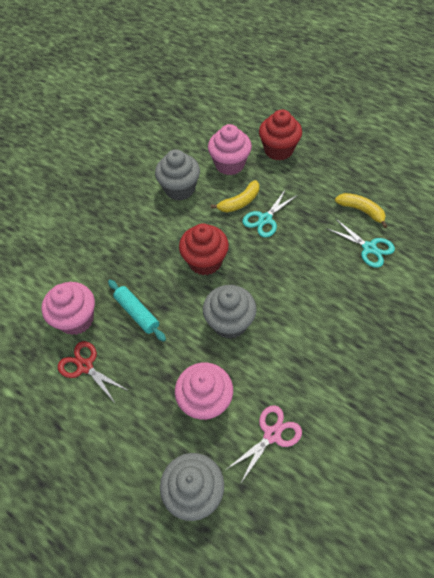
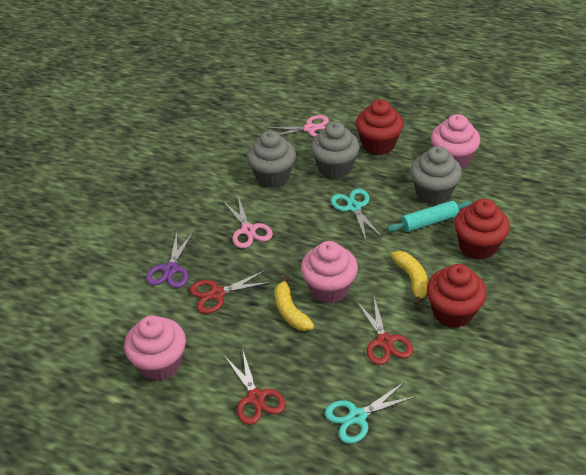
pink scissors: 1 -> 2
purple scissors: 0 -> 1
red cupcake: 2 -> 3
red scissors: 1 -> 3

